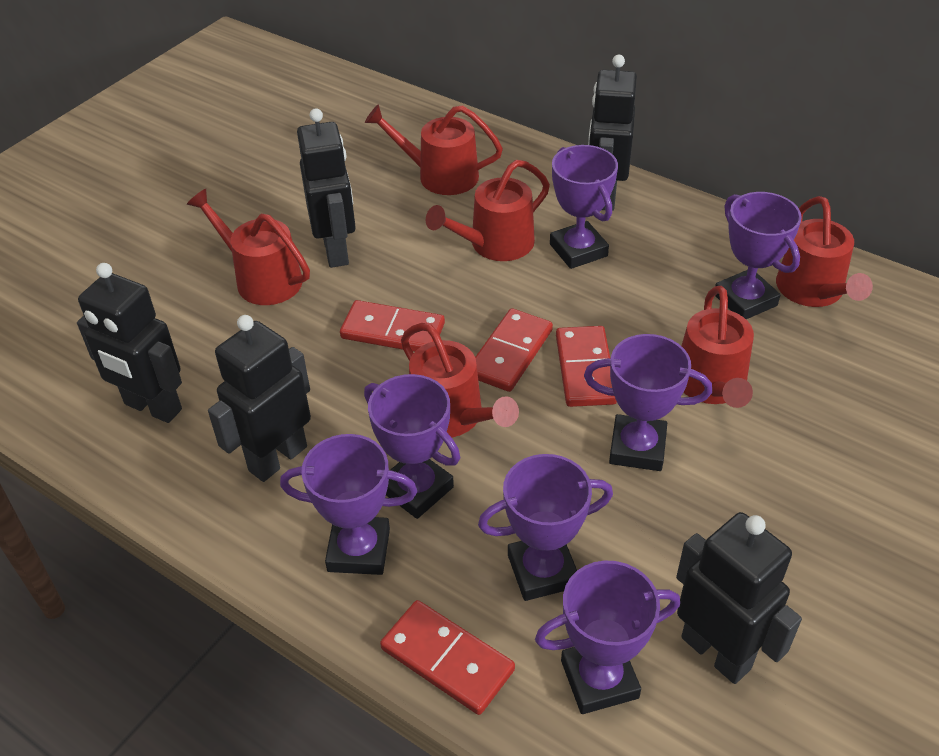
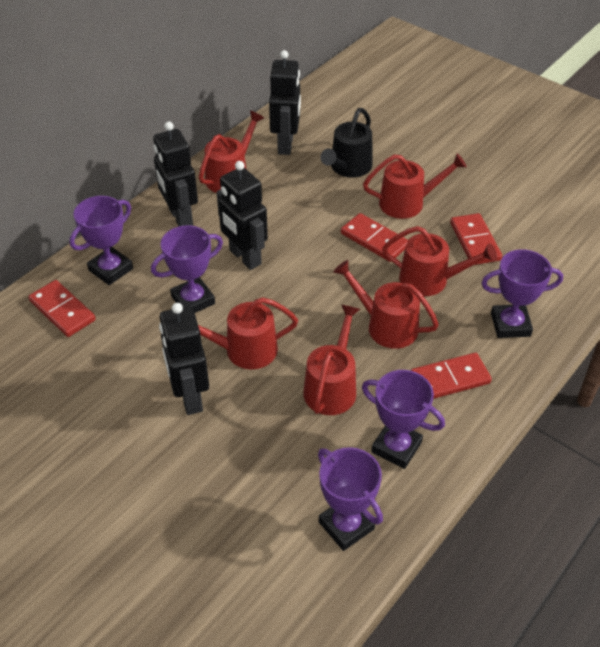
black robot: 5 -> 4
black watering can: 0 -> 1
purple trophy: 7 -> 5

